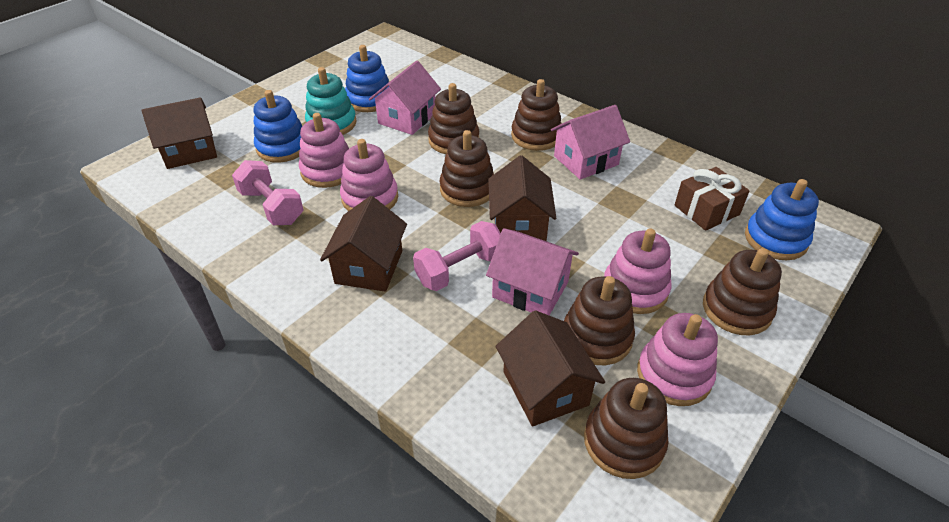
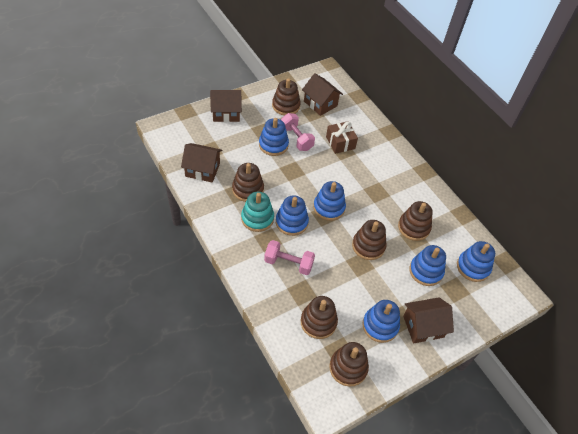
blue stacking toy: 3 -> 6
pink house: 3 -> 0
pink stacking toy: 4 -> 0

